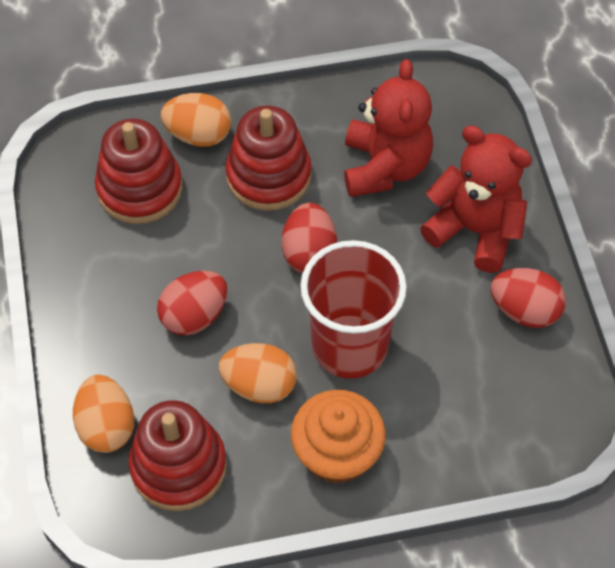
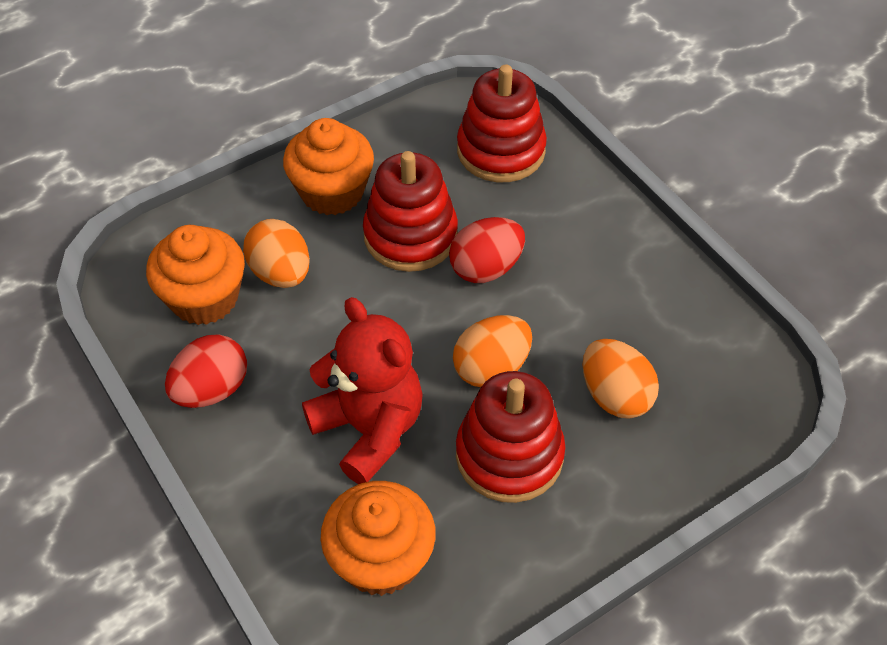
orange cupcake: 1 -> 3
red cup: 1 -> 0
red egg: 3 -> 2
red teddy bear: 2 -> 1

